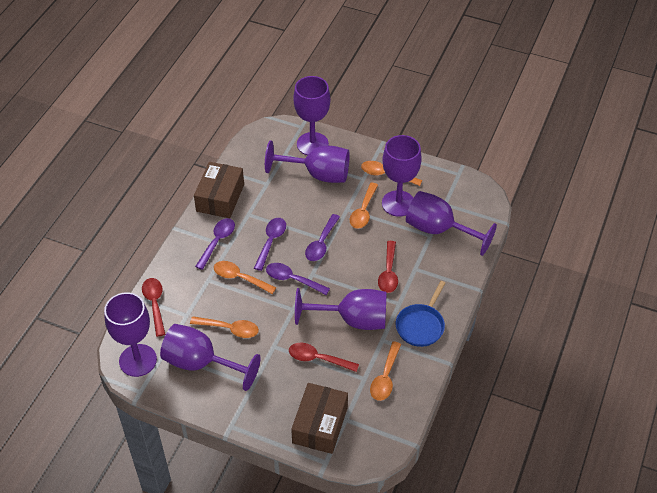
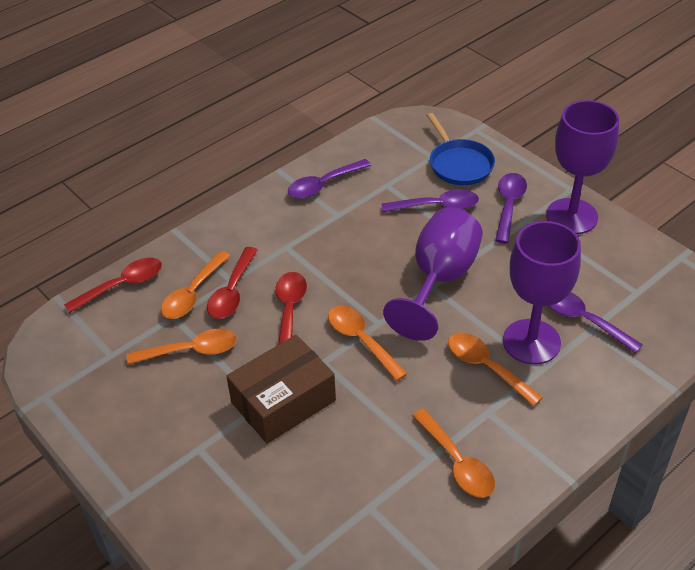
brown box: 2 -> 1
purple goblet: 7 -> 3

